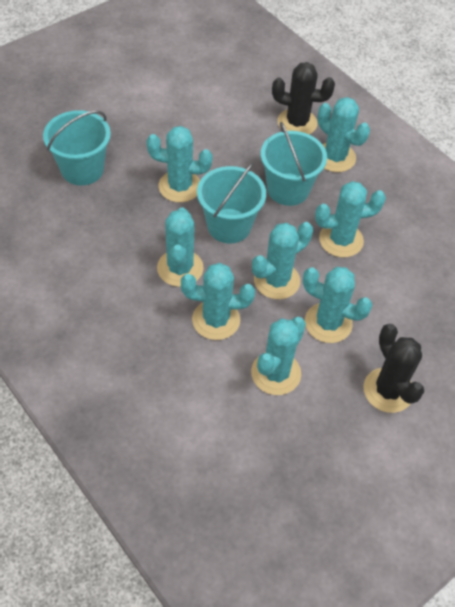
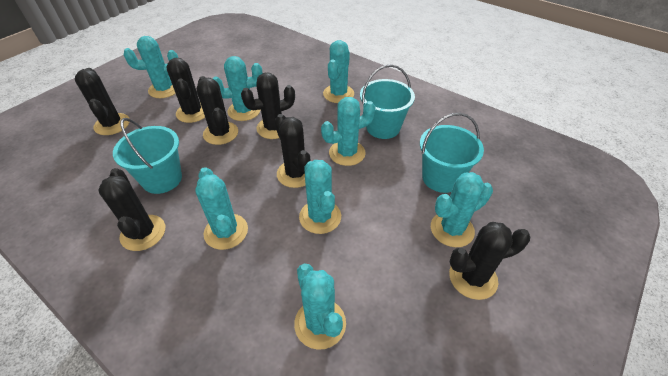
black cactus: 2 -> 7

